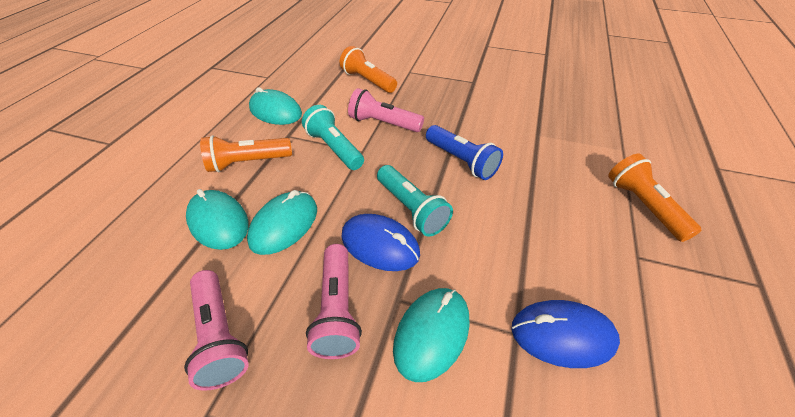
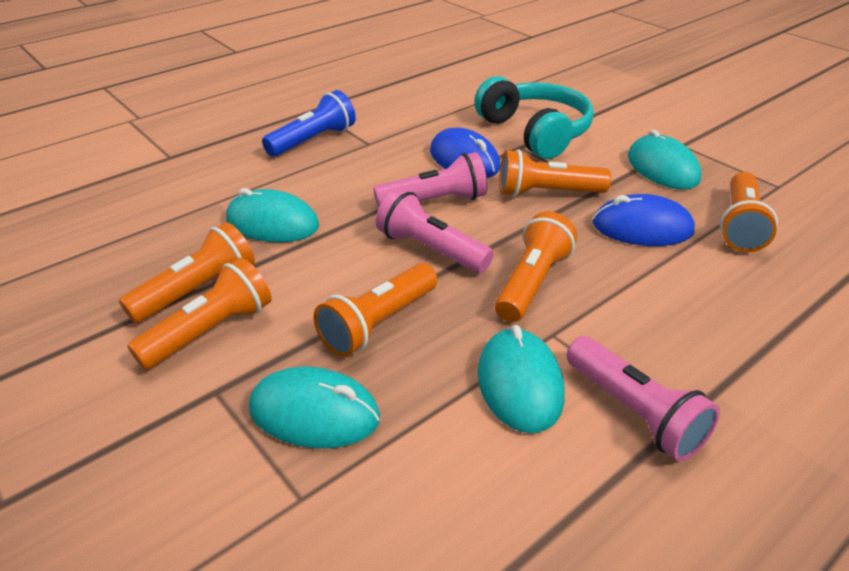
orange flashlight: 3 -> 6
turquoise flashlight: 2 -> 0
turquoise headphones: 0 -> 1

